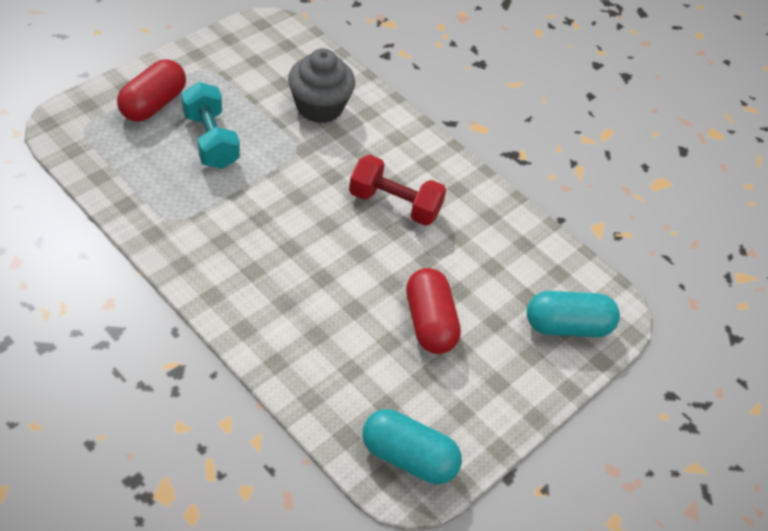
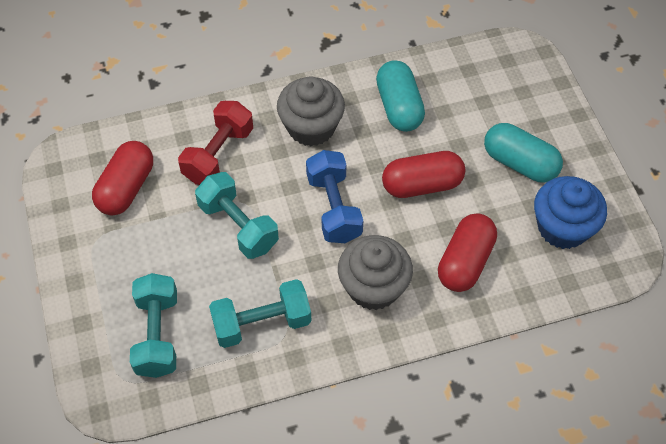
blue cupcake: 0 -> 1
blue dumbbell: 0 -> 1
grey cupcake: 1 -> 2
red capsule: 2 -> 3
turquoise dumbbell: 1 -> 3

